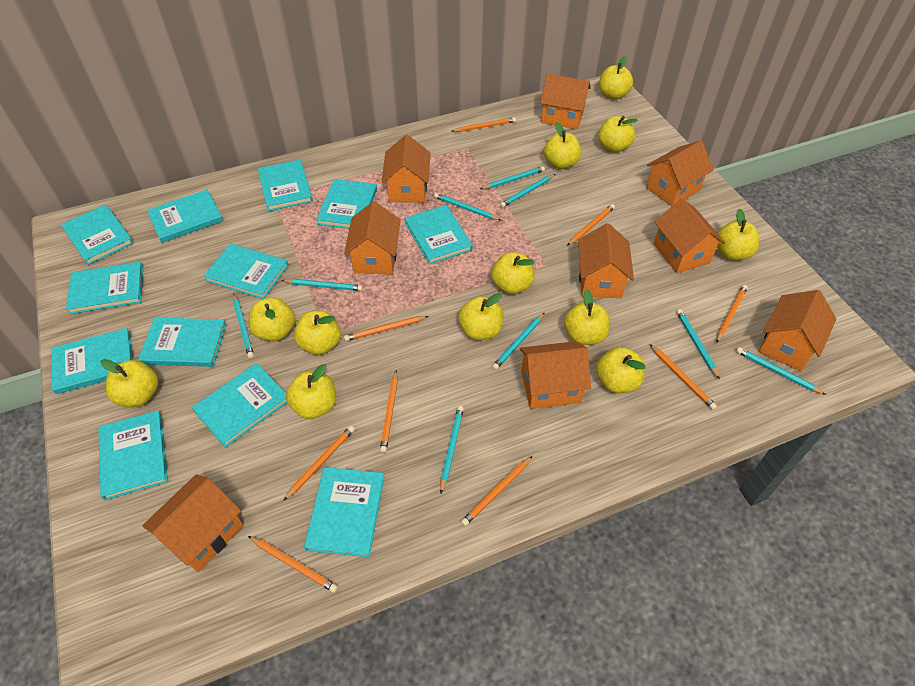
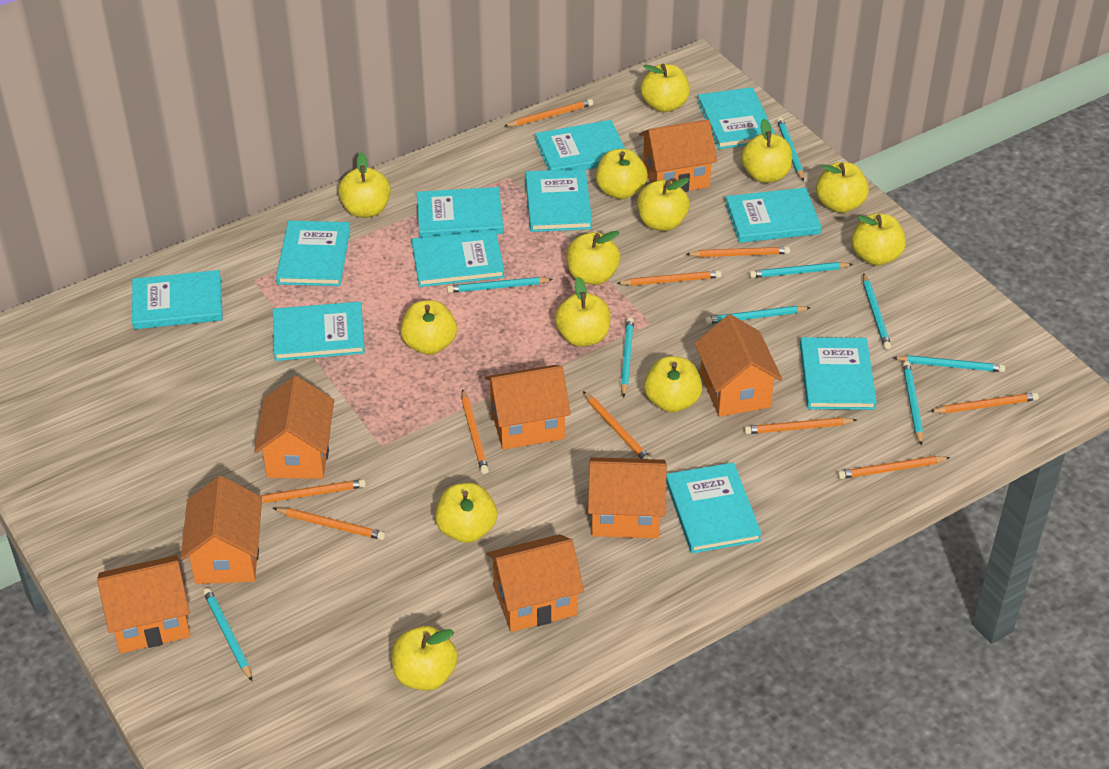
orange house: 9 -> 8
orange pencil: 9 -> 10
turquoise book: 12 -> 11
yellow apple: 12 -> 13

